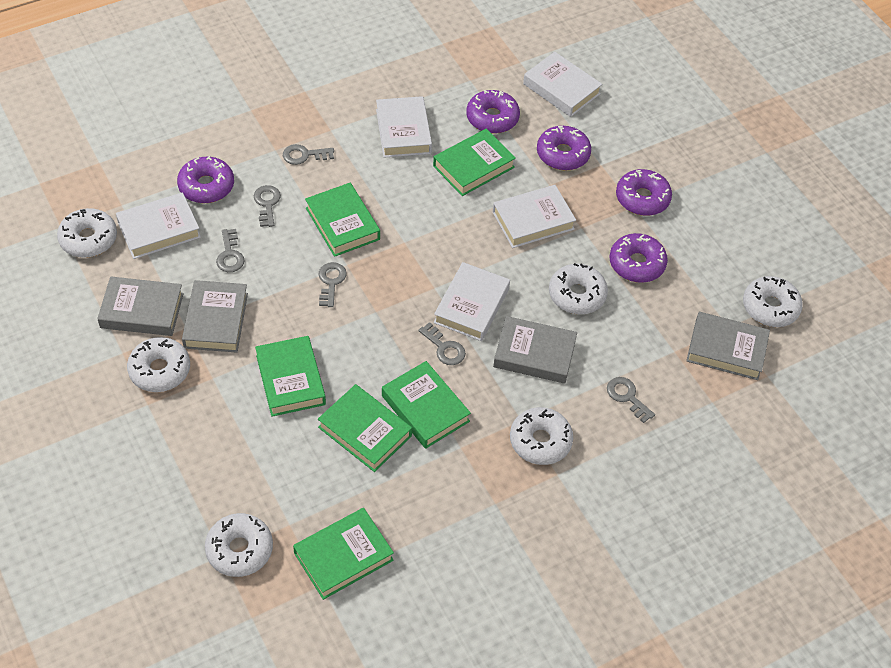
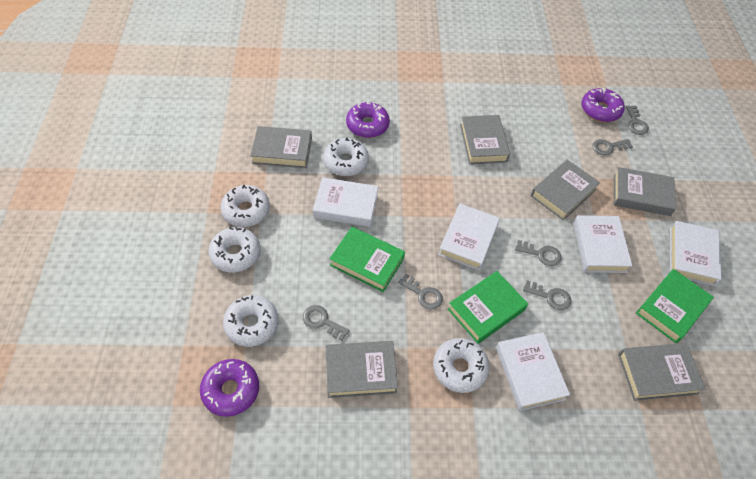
green book: 6 -> 3
grey book: 4 -> 6
purple donut: 5 -> 3
white donut: 6 -> 5

